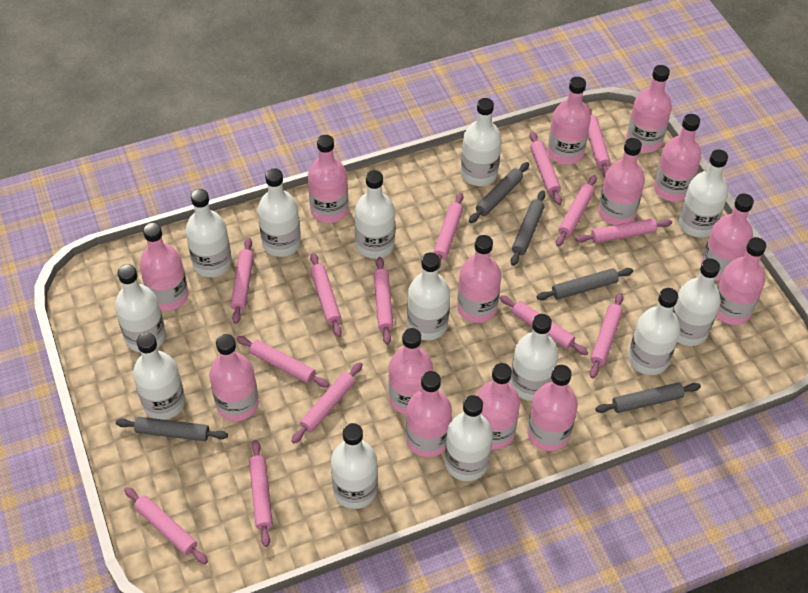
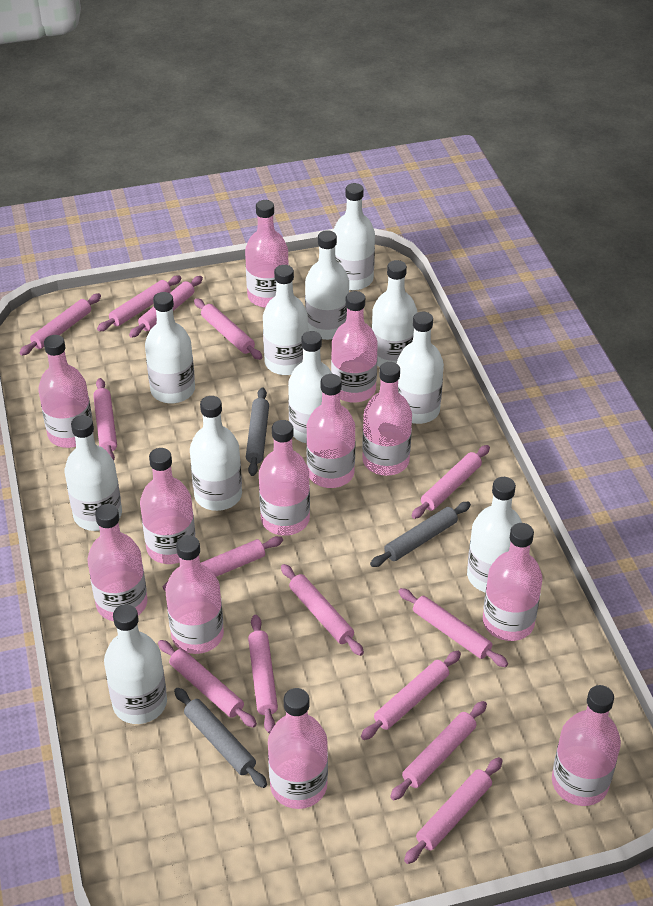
grey rolling pin: 5 -> 3
pink bottle: 14 -> 12
white bottle: 13 -> 11

